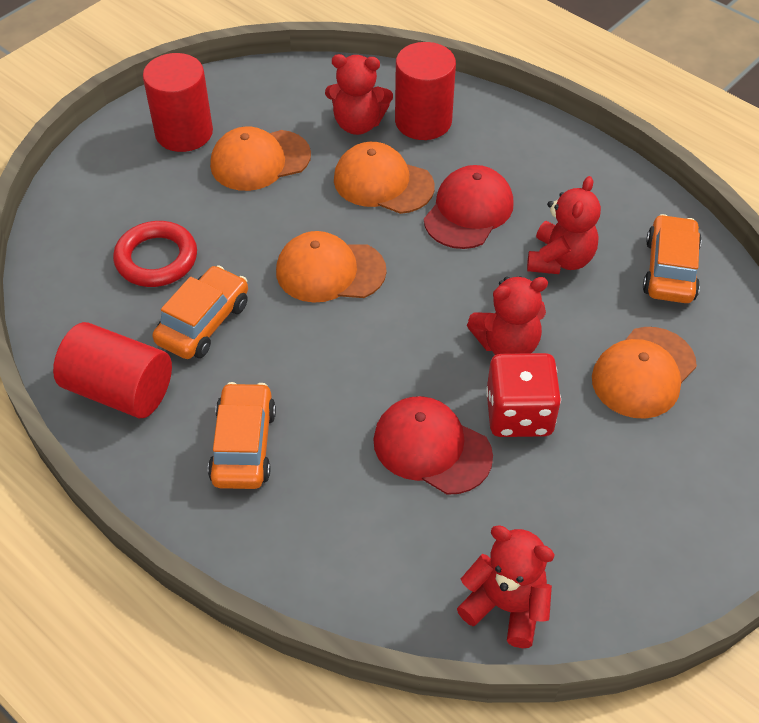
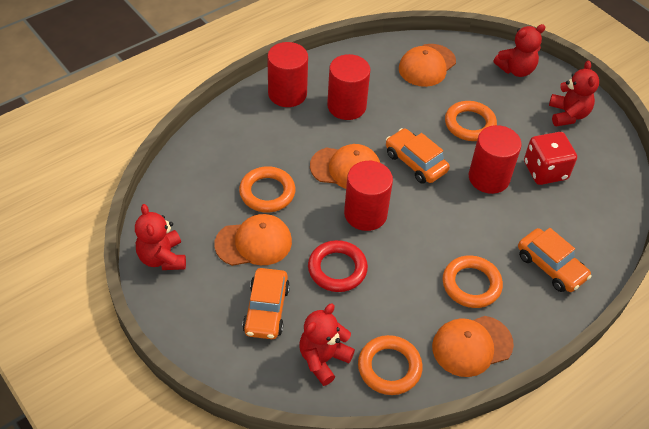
orange ring: 0 -> 4
red cap: 2 -> 0
red cylinder: 3 -> 4

